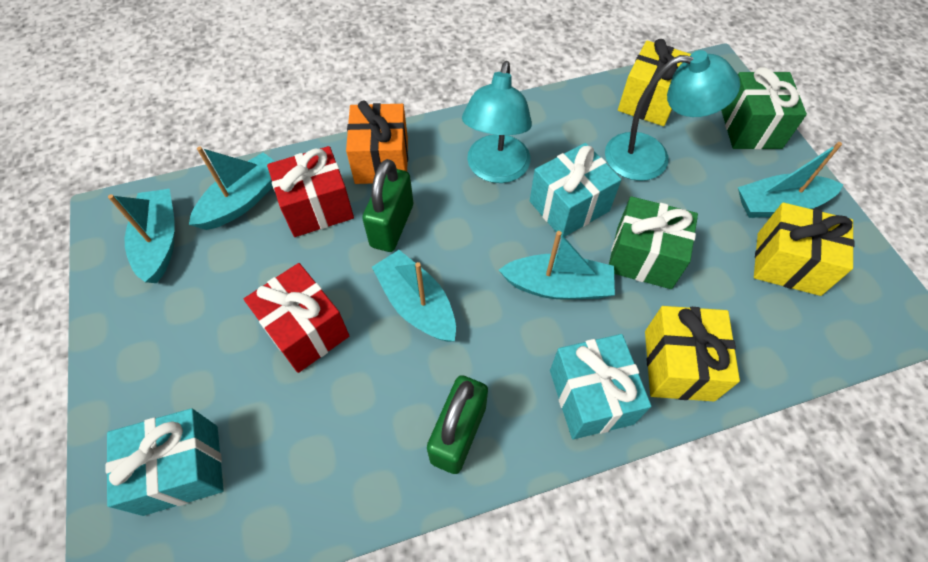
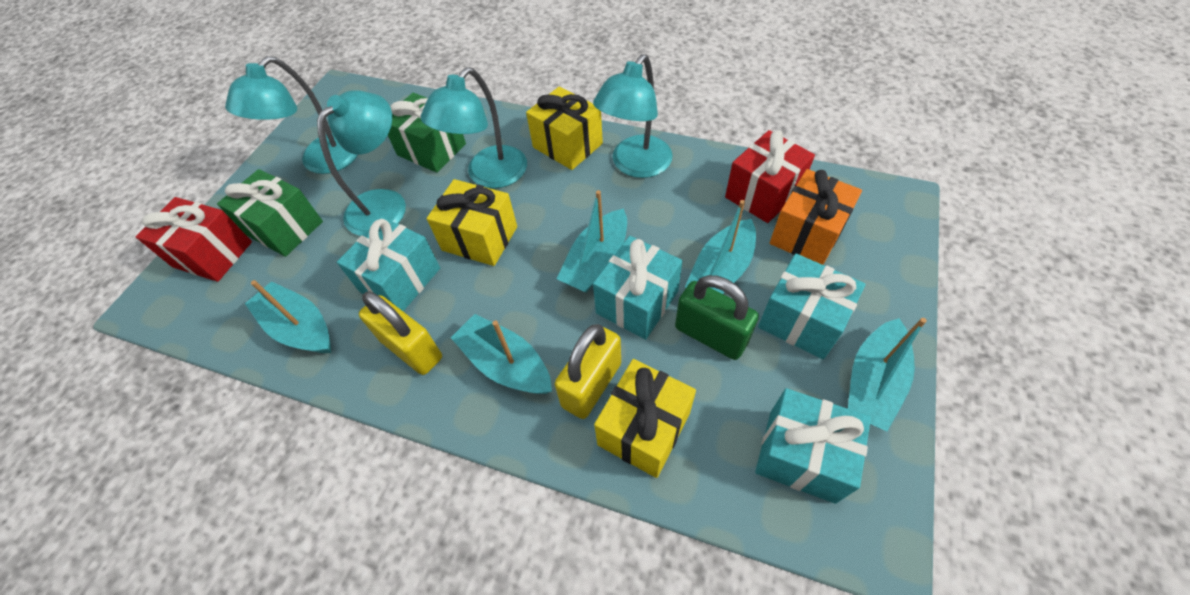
green padlock: 2 -> 1
turquoise gift: 3 -> 4
turquoise lamp: 2 -> 4
yellow padlock: 0 -> 2

